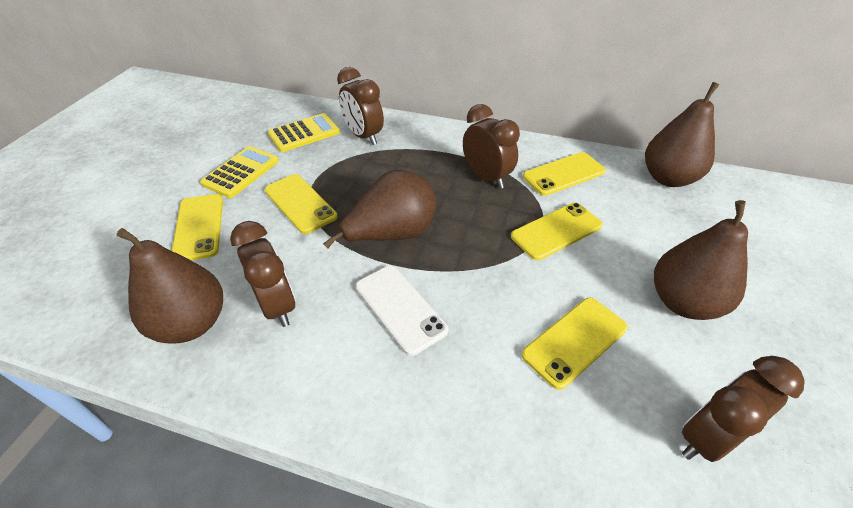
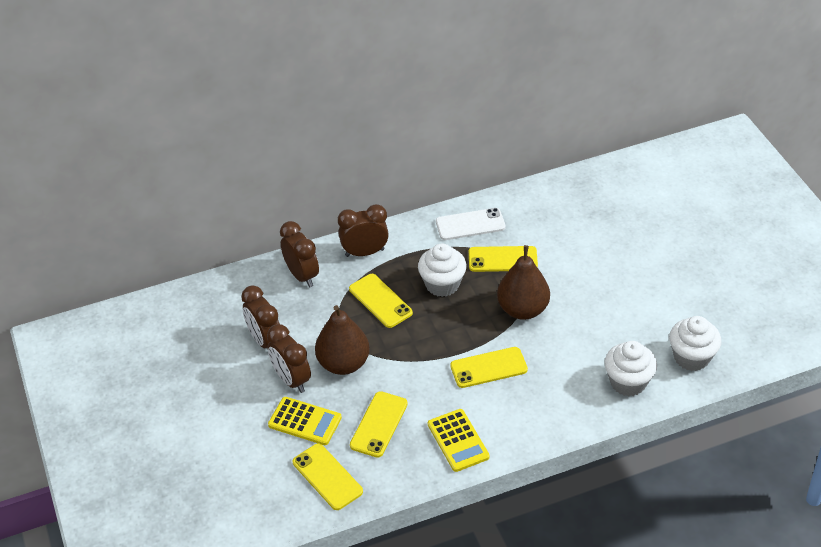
brown pear: 4 -> 2
white cupcake: 0 -> 3

